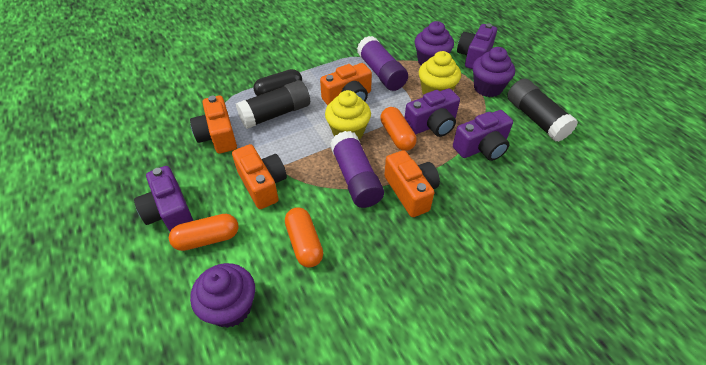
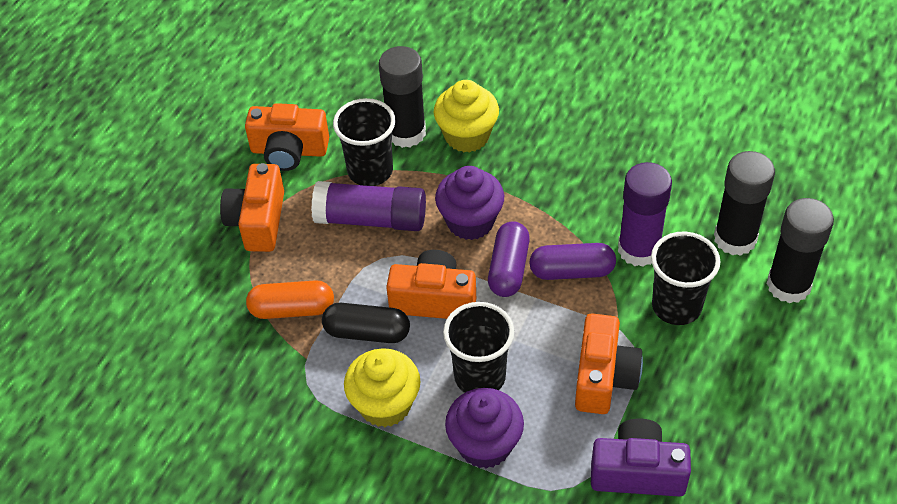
black cup: 0 -> 3
black glue stick: 2 -> 3
orange capsule: 3 -> 1
purple camera: 4 -> 1
purple capsule: 0 -> 2
purple cupcake: 3 -> 2

